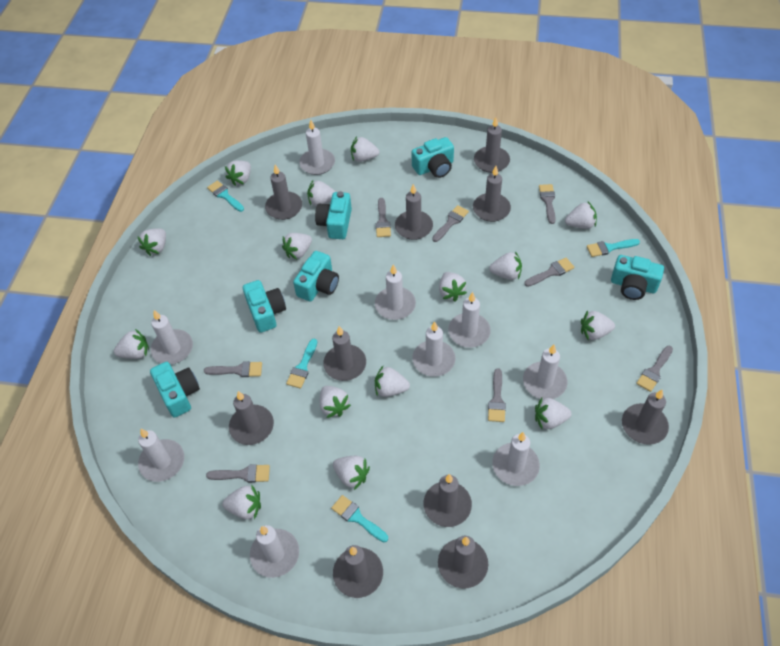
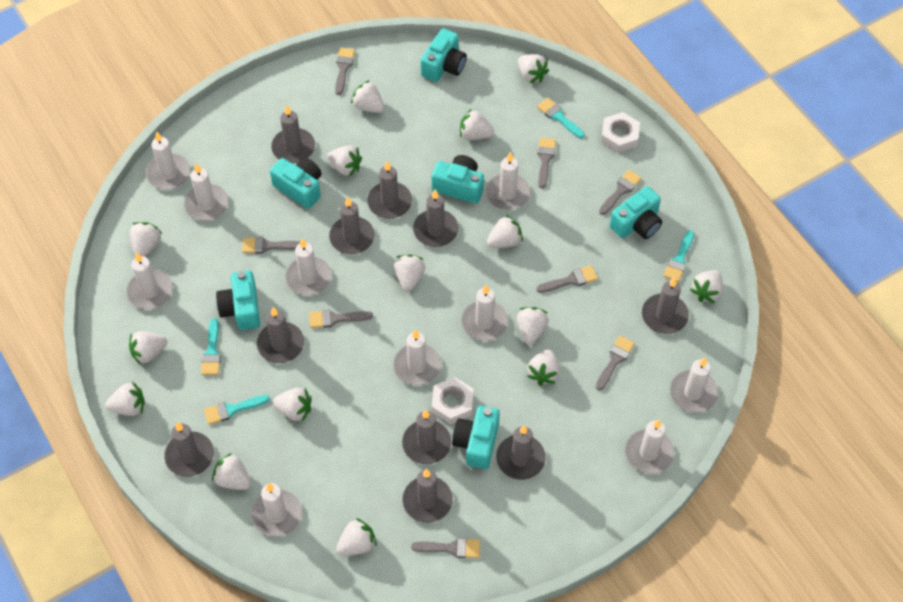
white candle: 9 -> 10
white nut: 0 -> 2

